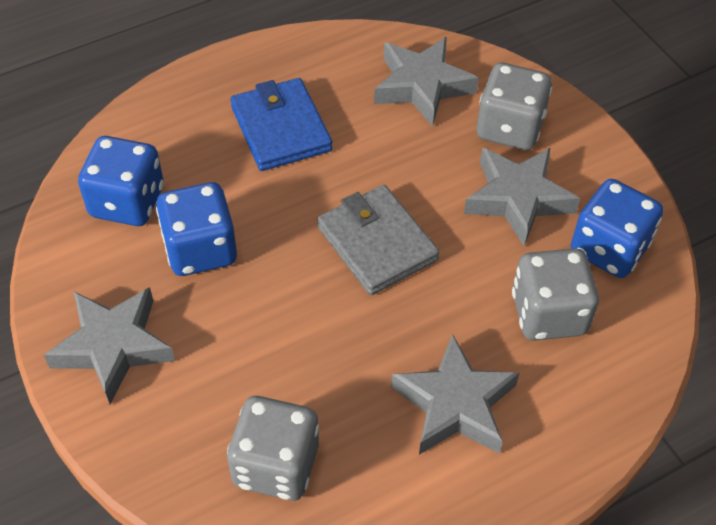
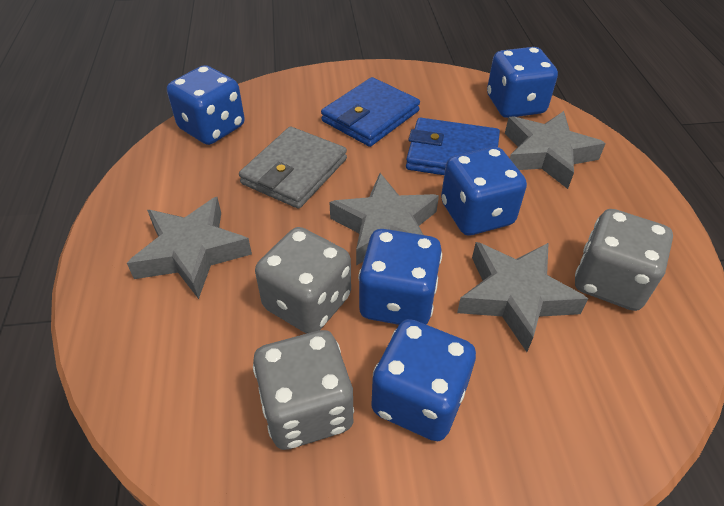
blue dice: 3 -> 5
blue wallet: 1 -> 2

